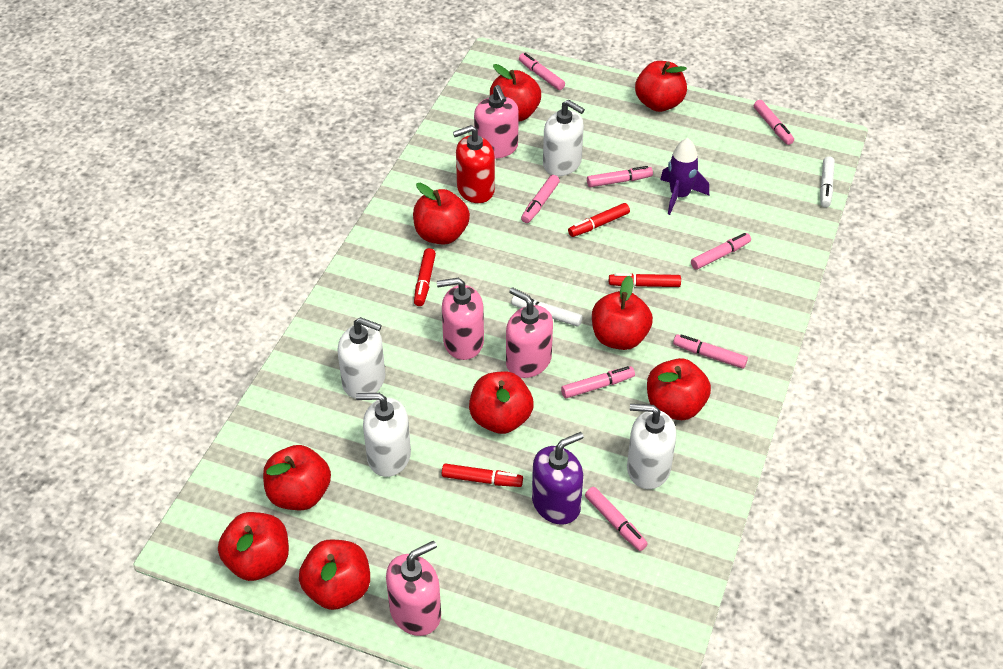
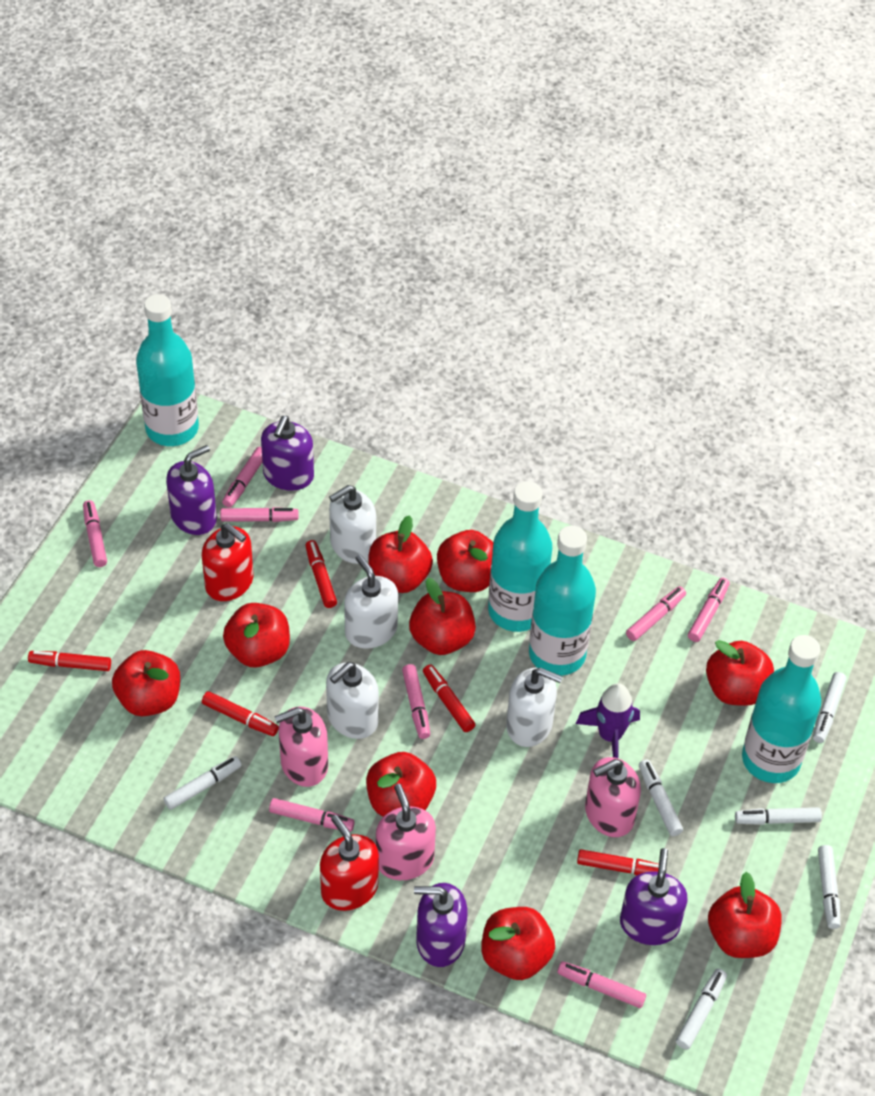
pink soap dispenser: 4 -> 3
purple soap dispenser: 1 -> 4
red marker: 4 -> 5
red soap dispenser: 1 -> 2
turquoise bottle: 0 -> 4
white marker: 2 -> 6

